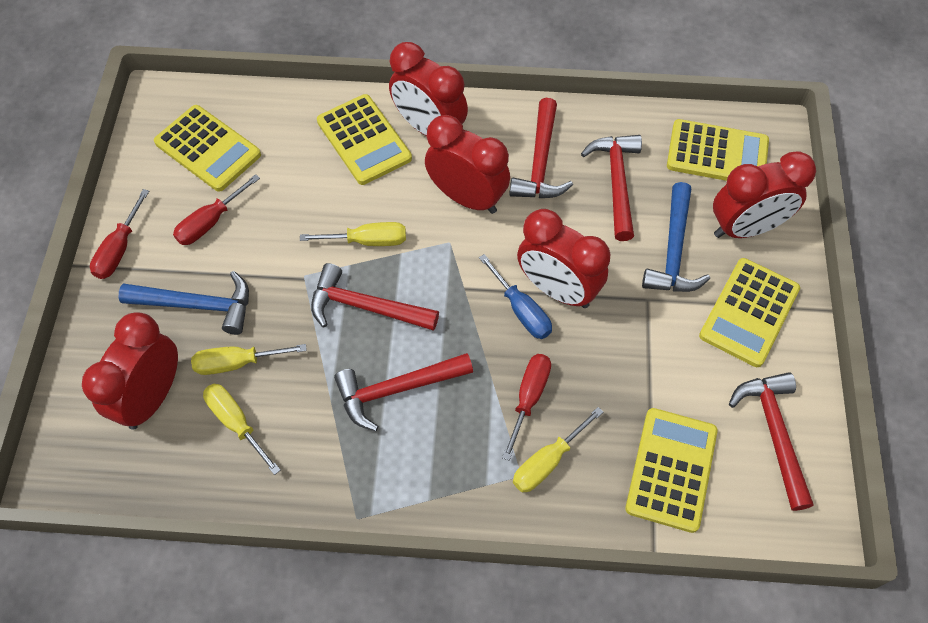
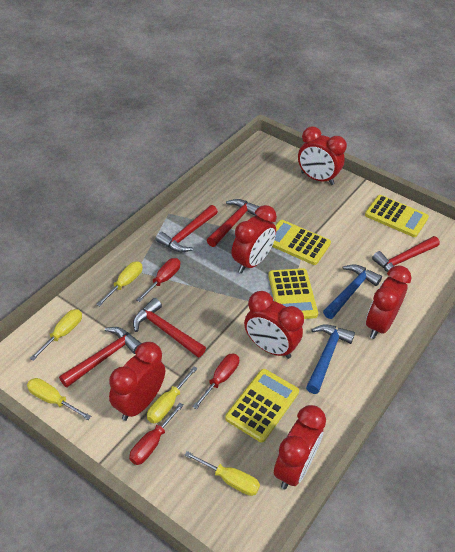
blue screwdriver: 1 -> 0
red clock: 5 -> 6
yellow calculator: 5 -> 4
yellow screwdriver: 4 -> 5

